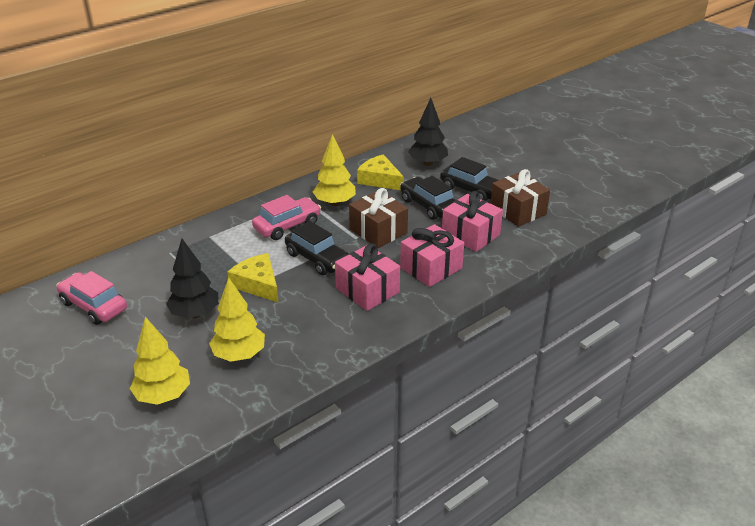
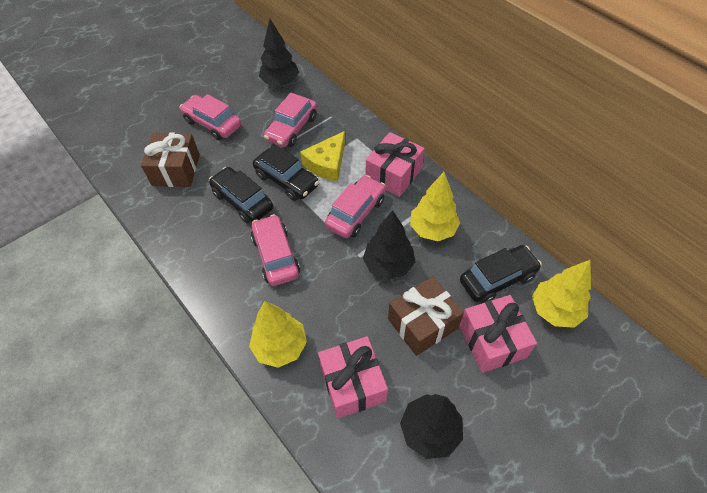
black tree: 2 -> 3
pink car: 2 -> 4
yellow cheese: 2 -> 1

